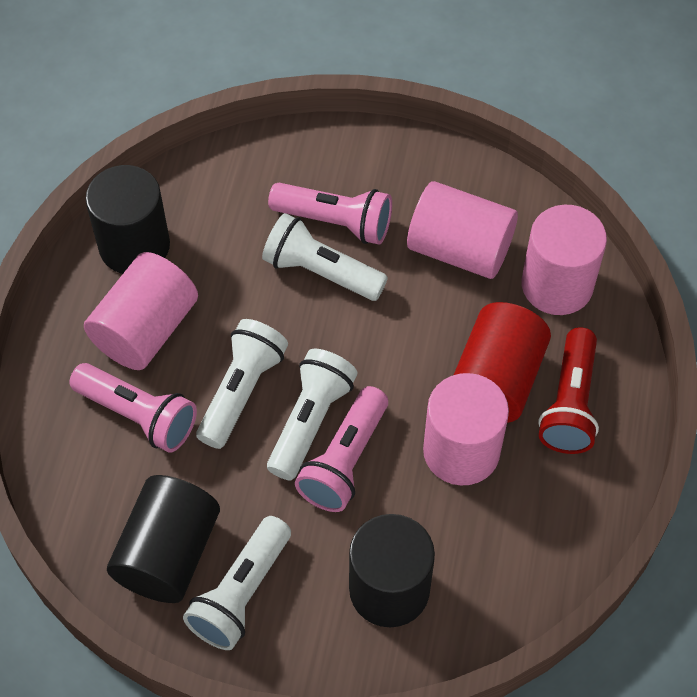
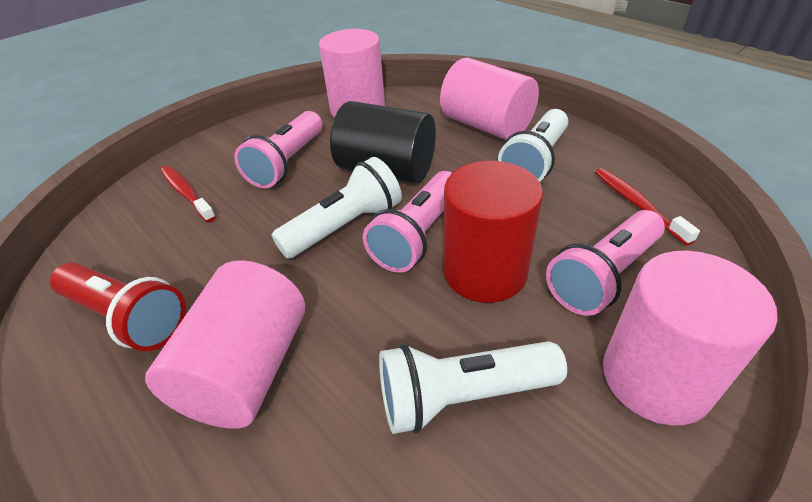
black cylinder: 3 -> 1
red toothbrush: 0 -> 2
white flashlight: 4 -> 3

